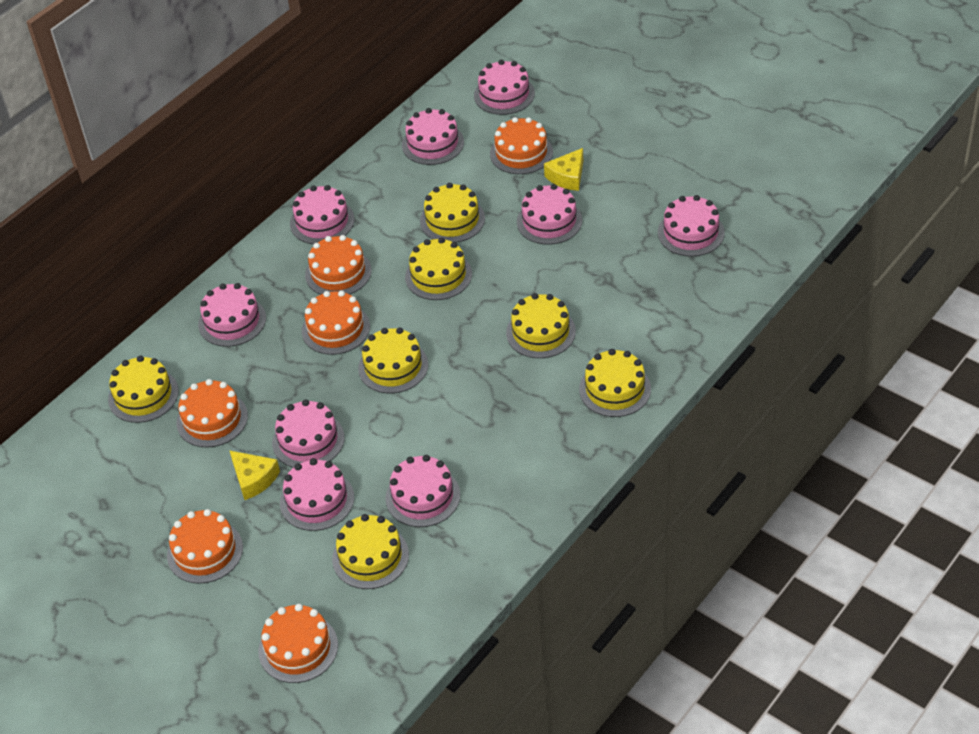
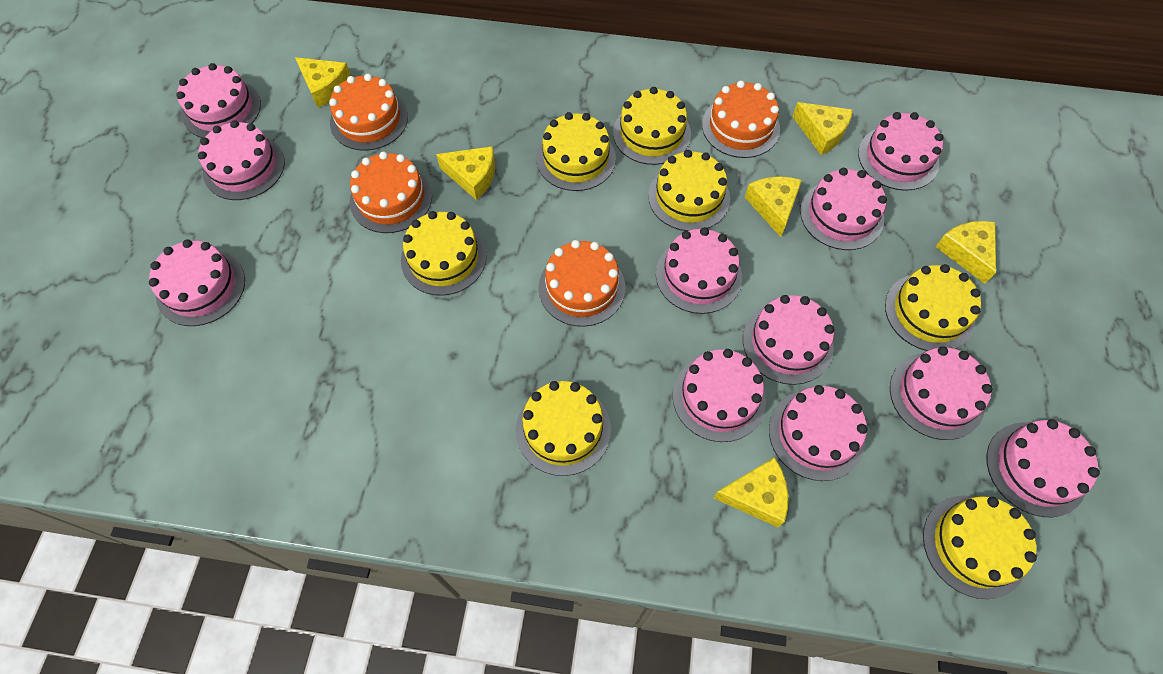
orange cake: 6 -> 4
pink cake: 9 -> 11
yellow cheese: 2 -> 6

